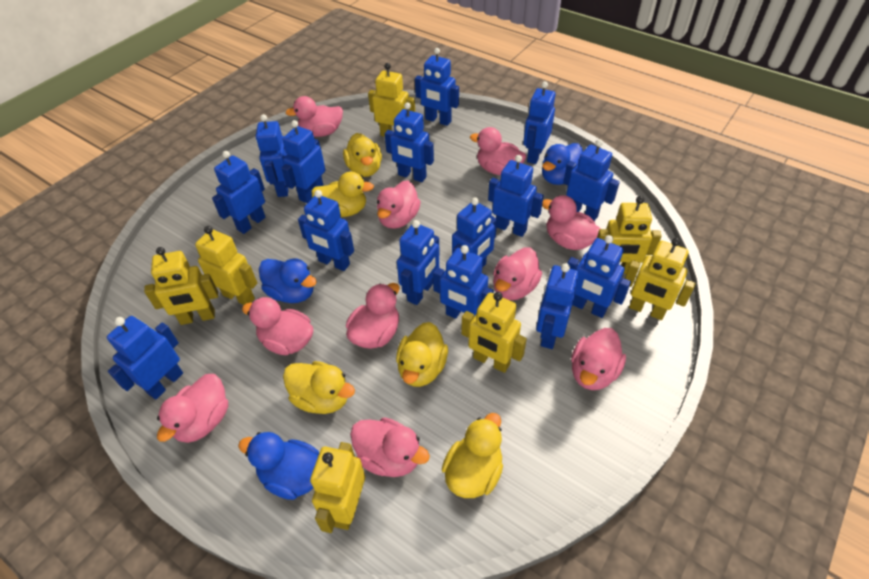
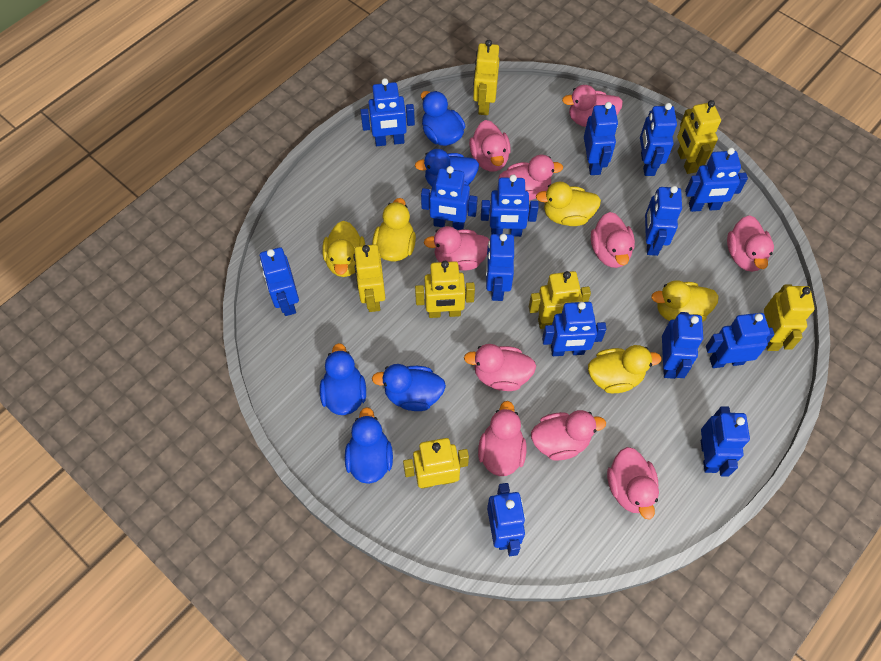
blue duck: 3 -> 5
blue robot: 15 -> 14

